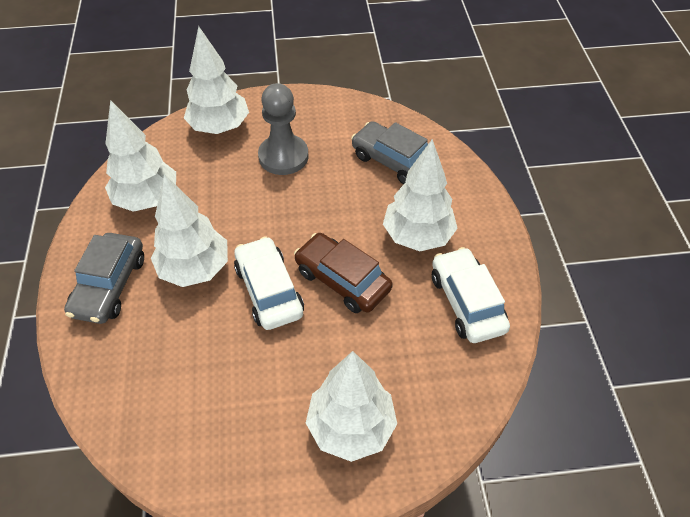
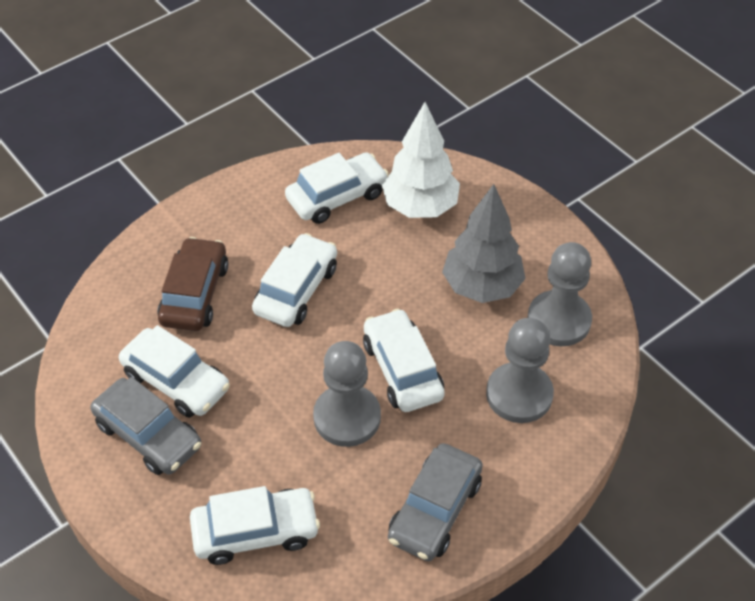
grey pawn: 1 -> 3
grey tree: 0 -> 1
white car: 2 -> 5
white tree: 5 -> 1

